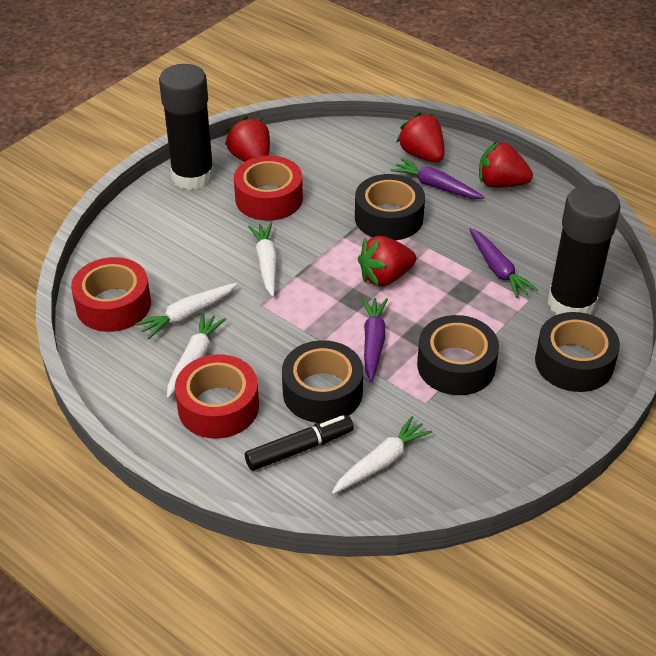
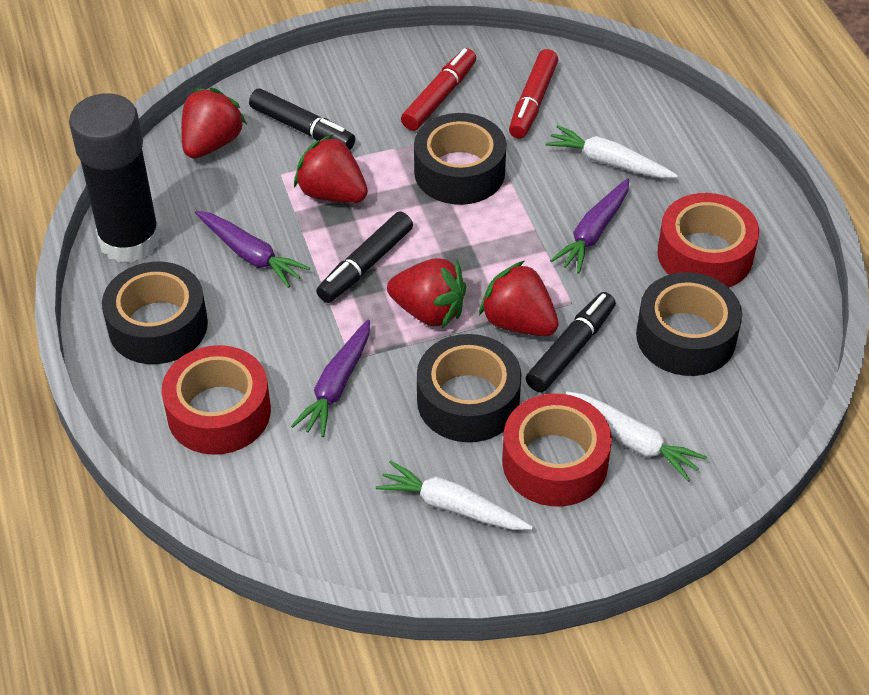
black glue stick: 2 -> 1
black marker: 1 -> 3
red marker: 0 -> 2
white carrot: 4 -> 3

